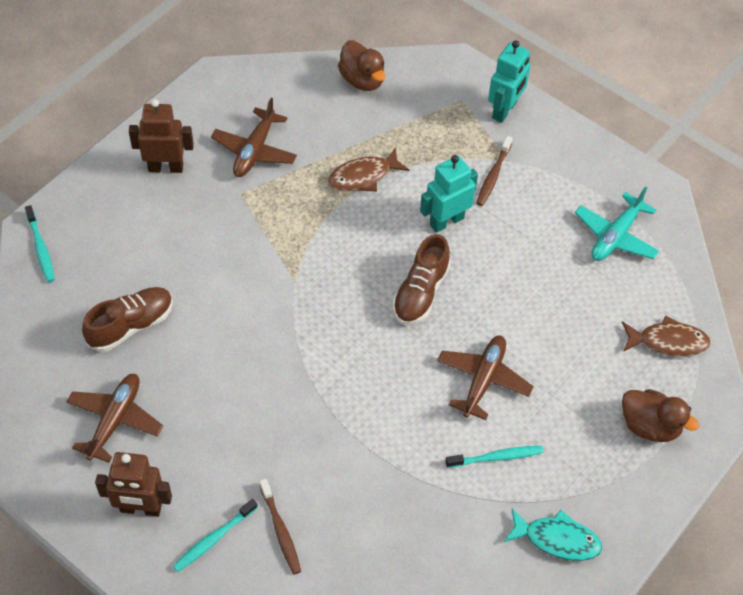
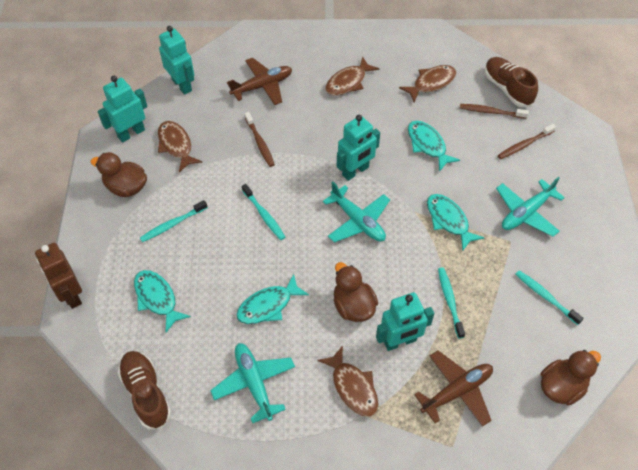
brown duck: 2 -> 3
brown fish: 2 -> 4
brown plane: 3 -> 2
brown robot: 2 -> 1
brown toothbrush: 2 -> 3
turquoise fish: 1 -> 4
turquoise plane: 1 -> 3
turquoise robot: 2 -> 4
turquoise toothbrush: 3 -> 4

